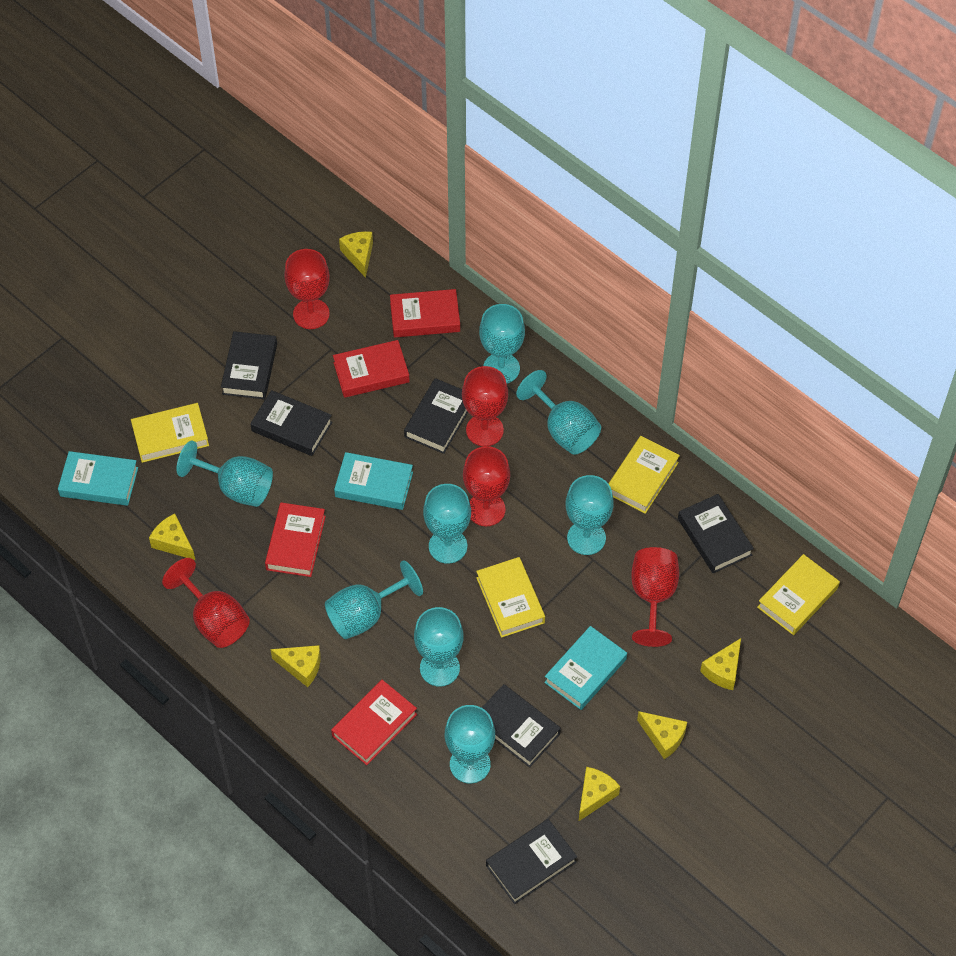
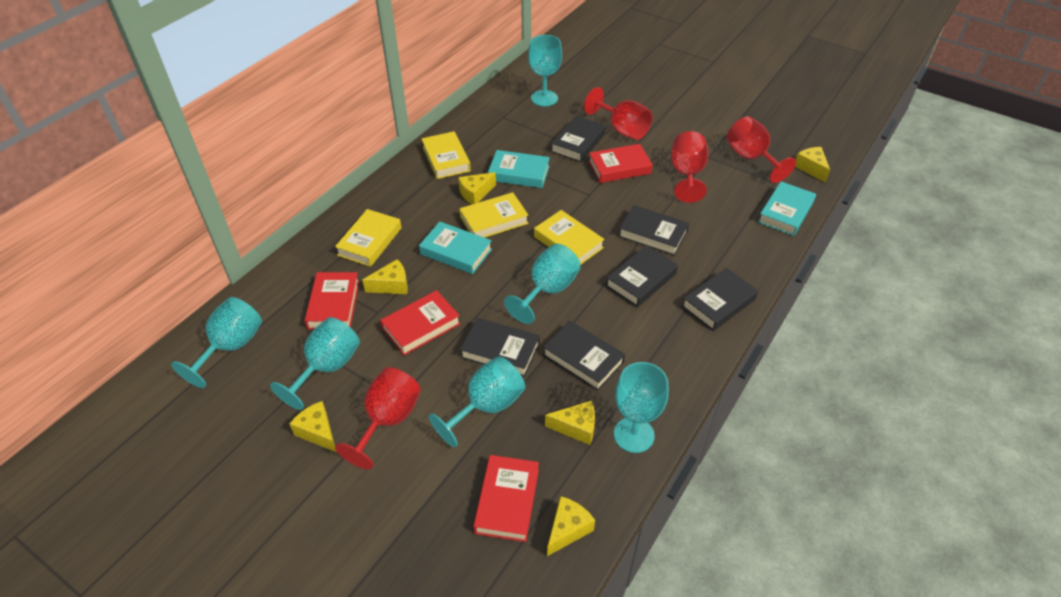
red goblet: 5 -> 4
turquoise goblet: 8 -> 6

